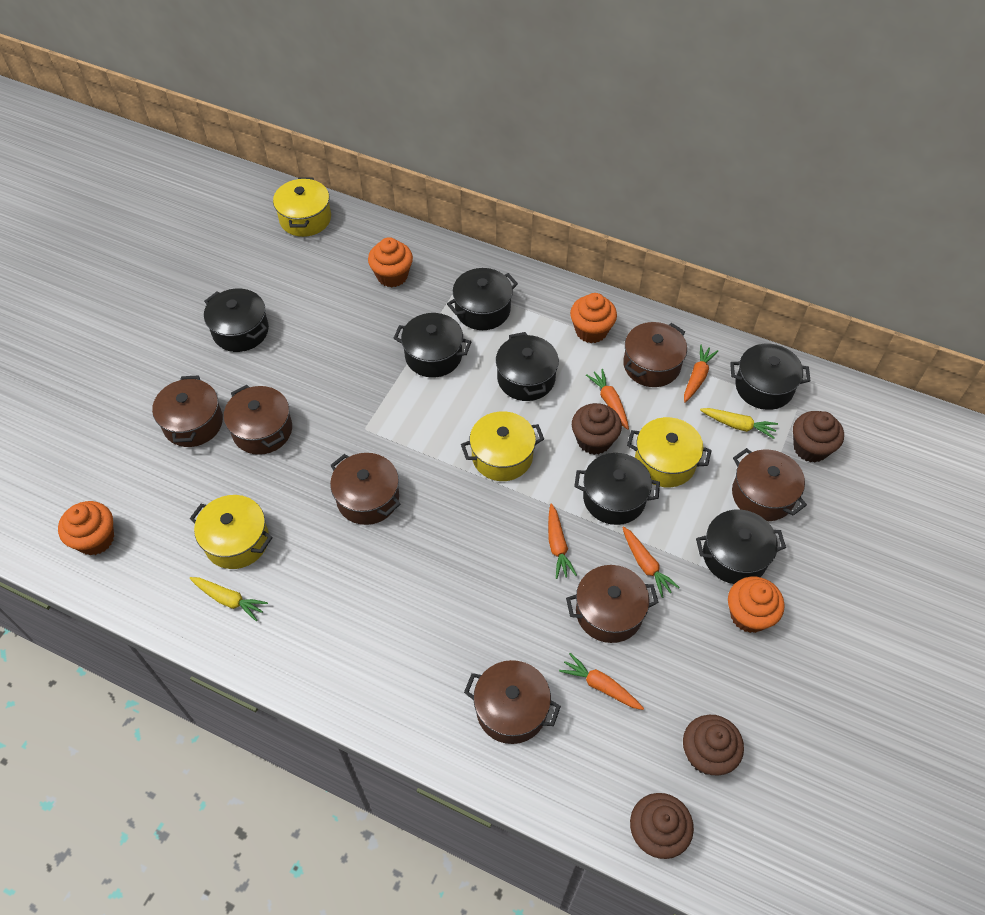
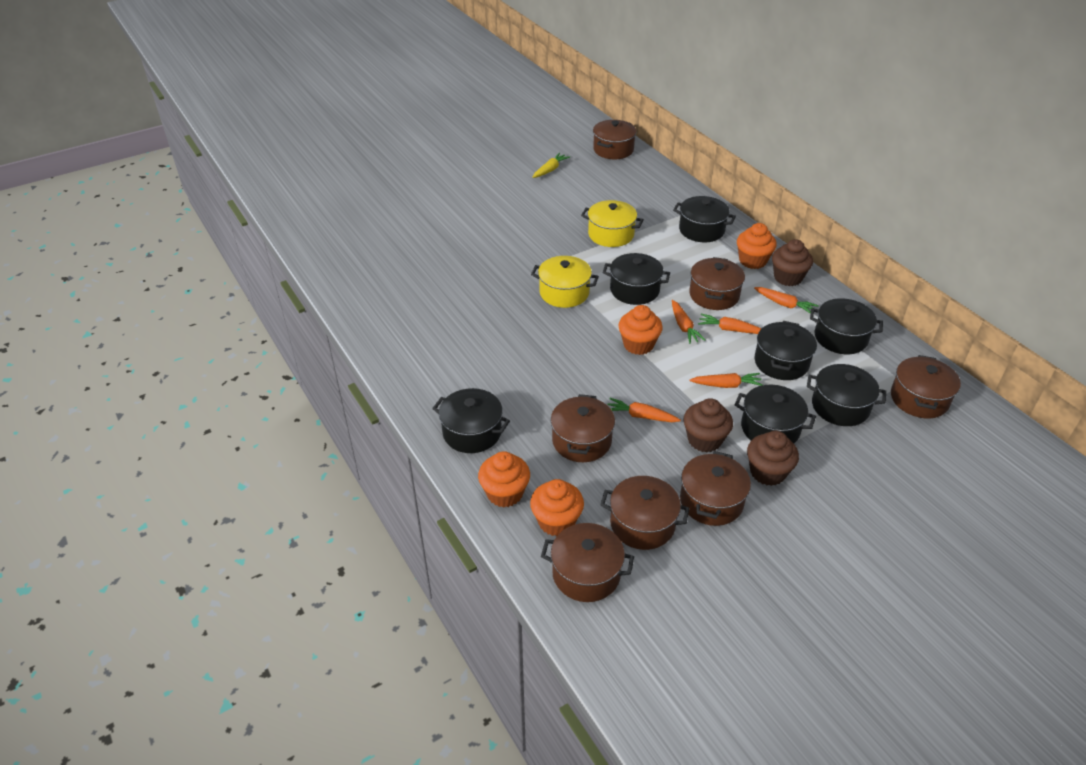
brown cupcake: 4 -> 3
yellow carrot: 2 -> 1
yellow pot: 4 -> 2

